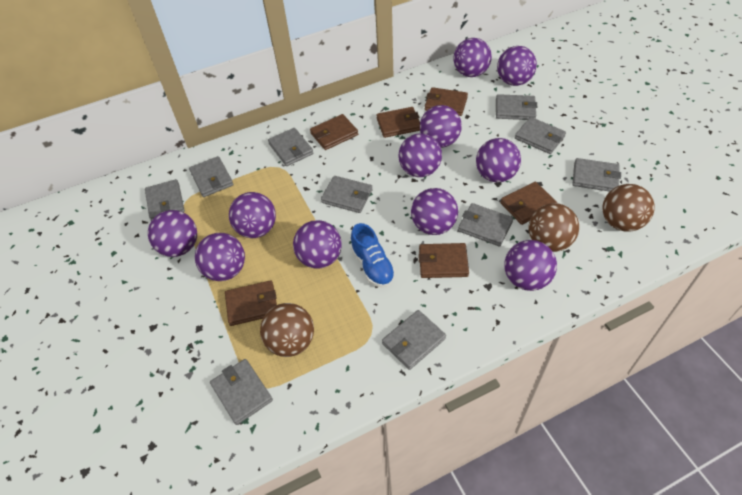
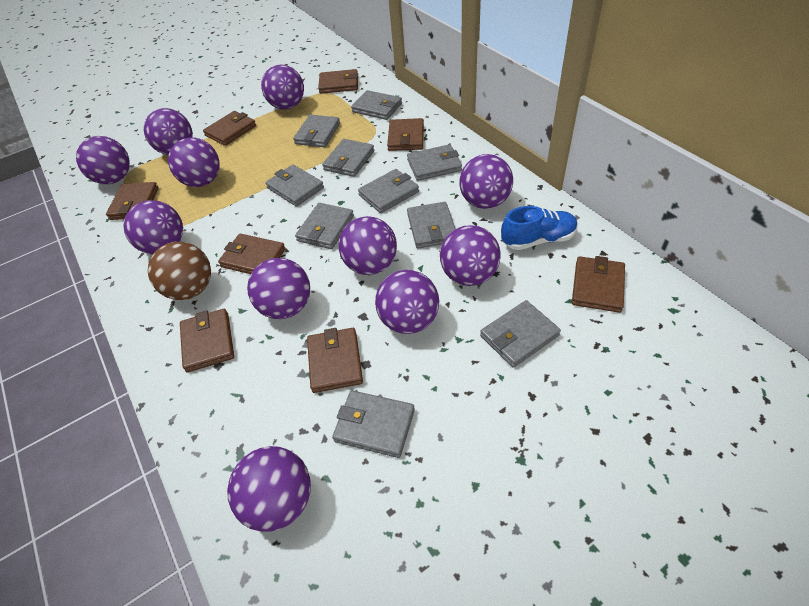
brown ball: 3 -> 1
brown wallet: 6 -> 8

